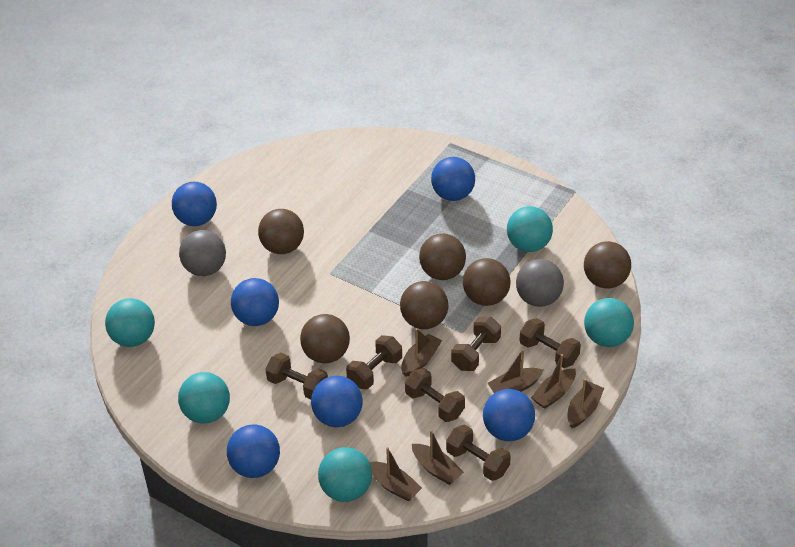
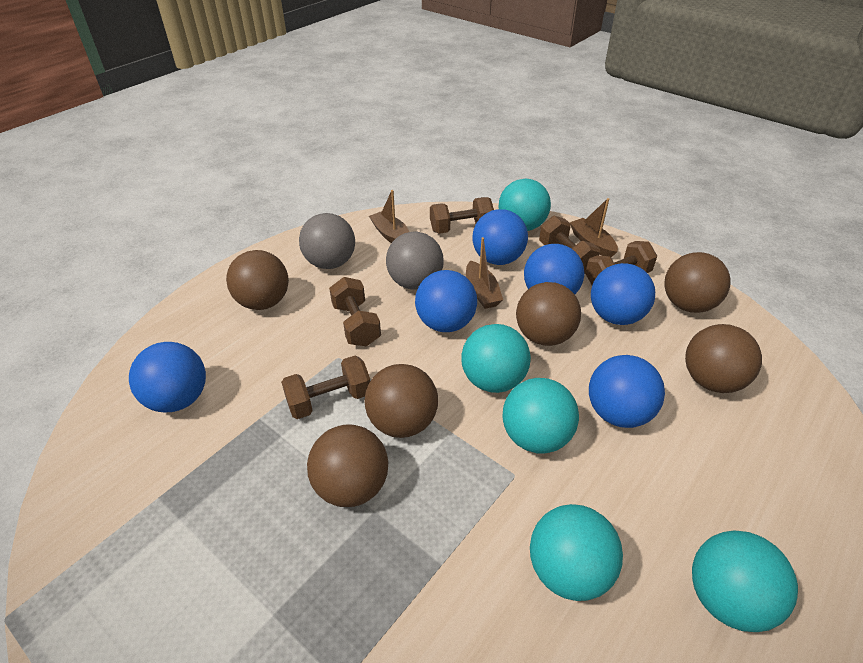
brown boat: 6 -> 3
brown dumbbell: 6 -> 5

